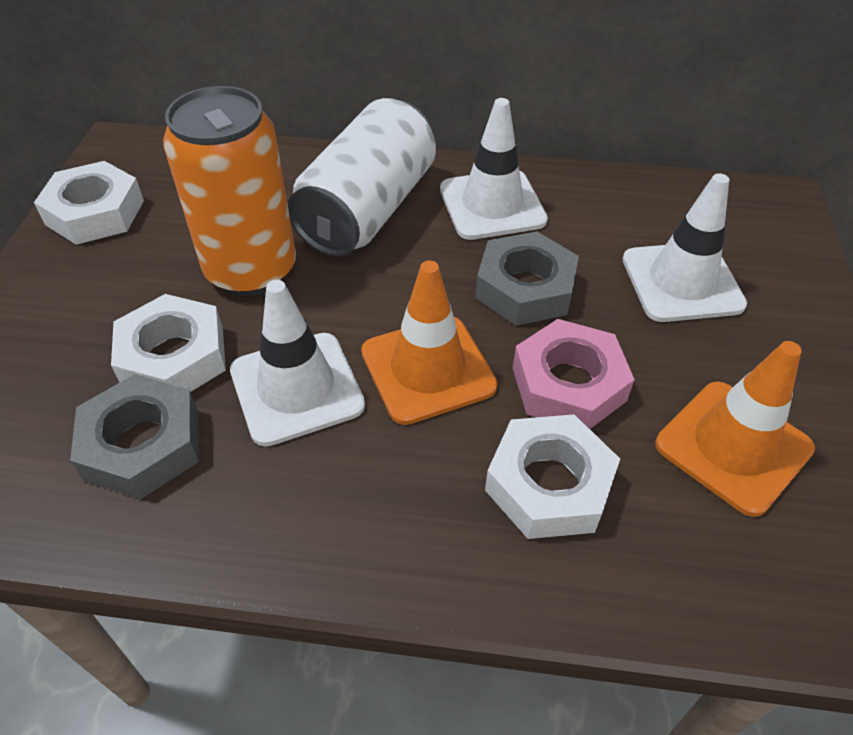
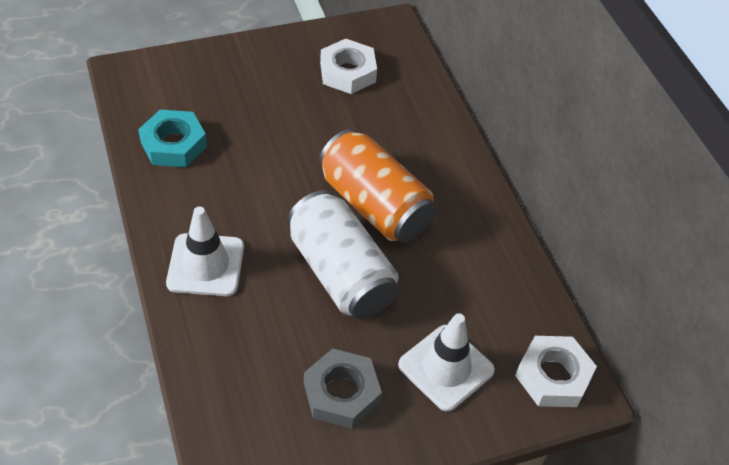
grey nut: 2 -> 1
orange traffic cone: 2 -> 0
pink nut: 1 -> 0
turquoise nut: 0 -> 1
white nut: 3 -> 2
white traffic cone: 3 -> 2

